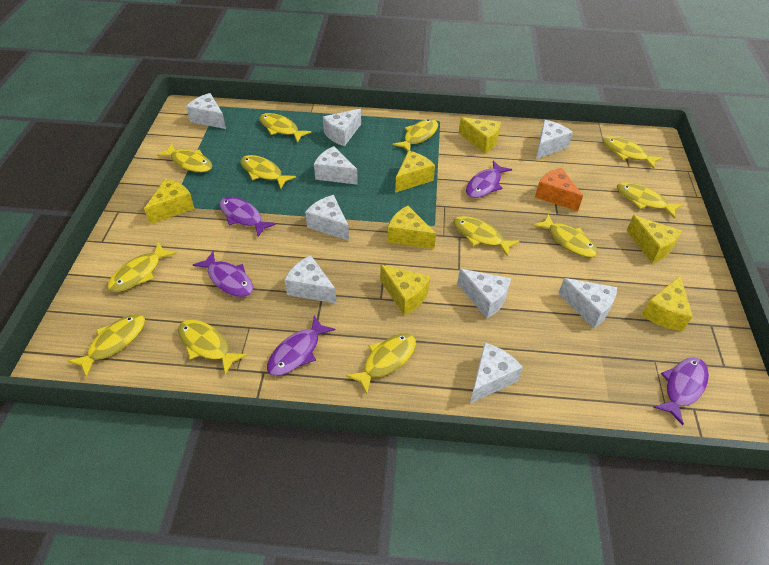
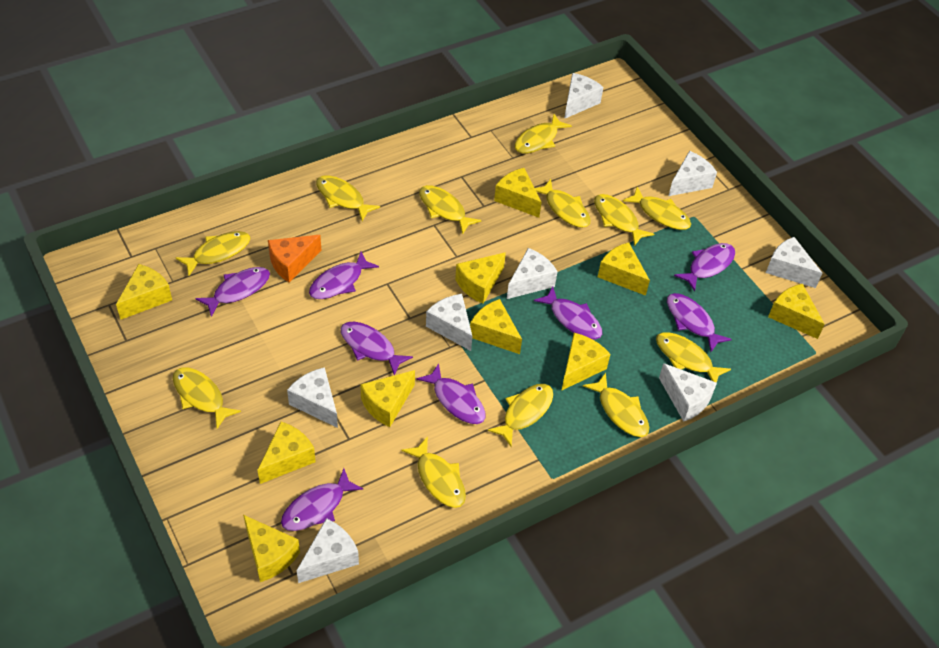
purple fish: 5 -> 8
white cheese: 9 -> 8
yellow cheese: 7 -> 10

